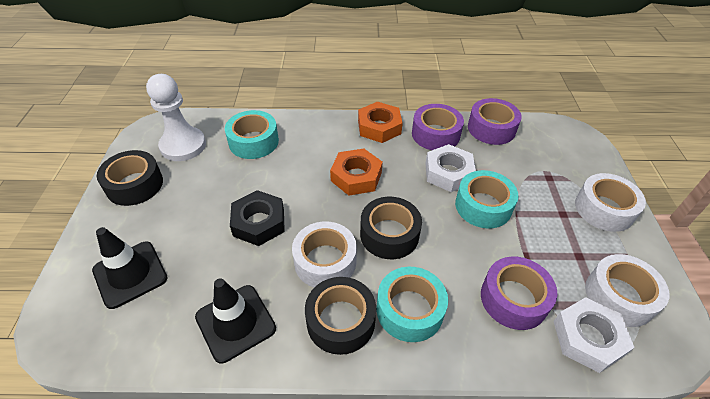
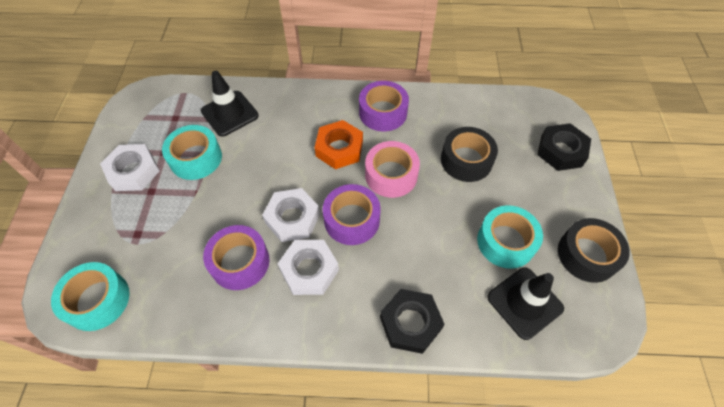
black nut: 1 -> 2
black tape: 3 -> 2
orange nut: 2 -> 1
pink tape: 0 -> 1
white nut: 2 -> 3
white pawn: 1 -> 0
white tape: 3 -> 0

